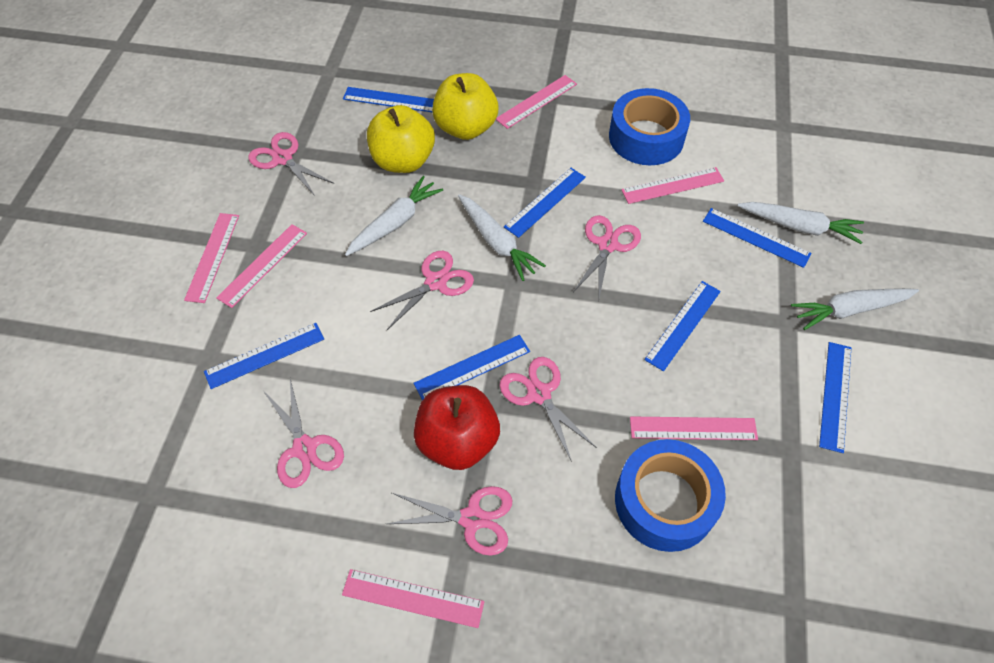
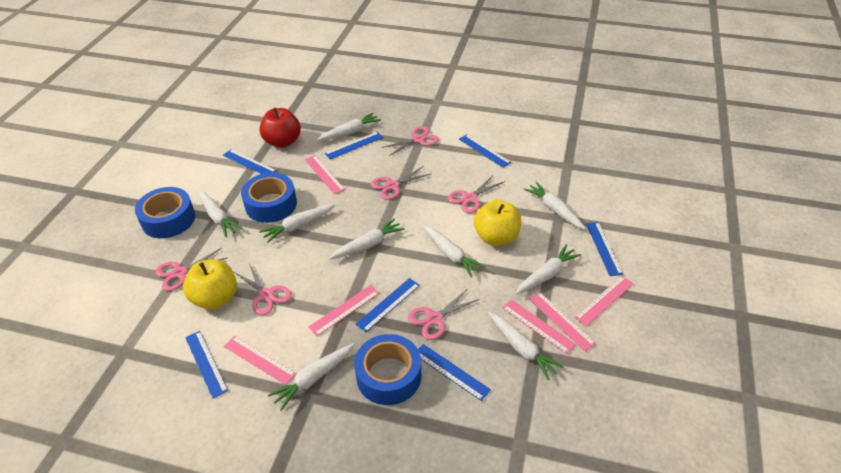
blue tape: 2 -> 3
white carrot: 4 -> 9

